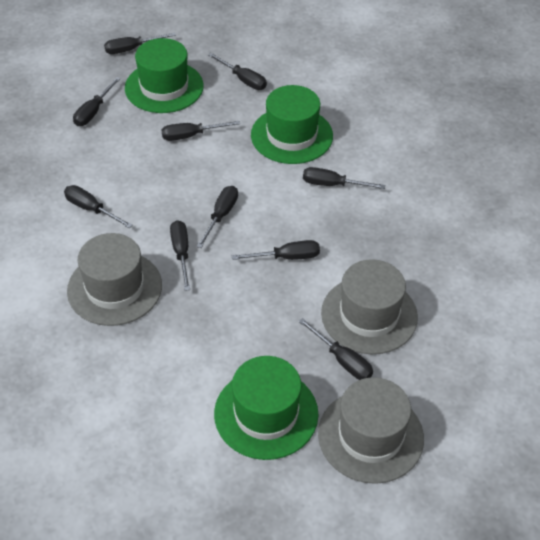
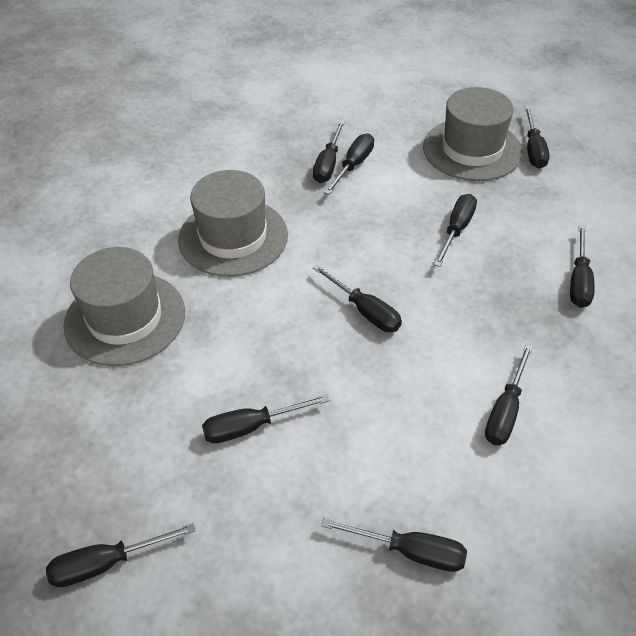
green hat: 3 -> 0

